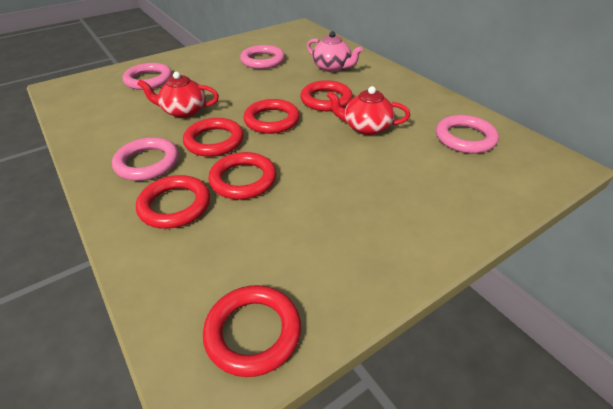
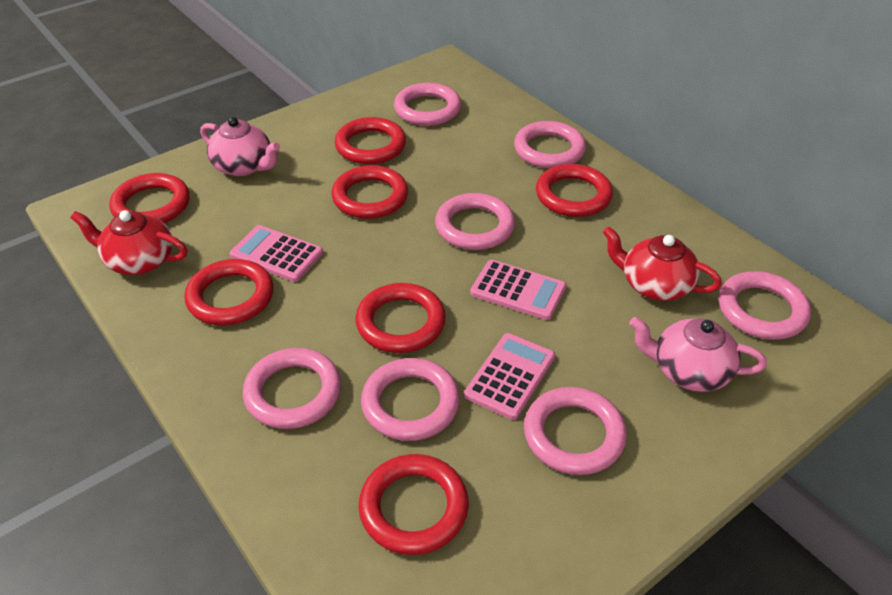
pink calculator: 0 -> 3
pink ring: 4 -> 7
pink teapot: 1 -> 2
red ring: 6 -> 7

